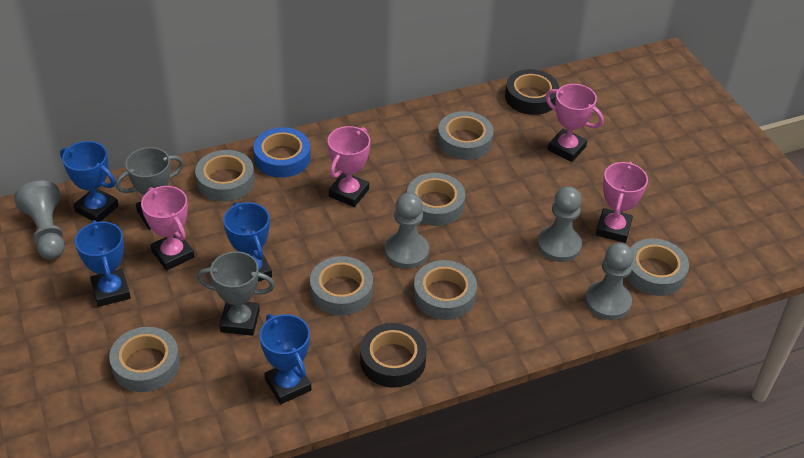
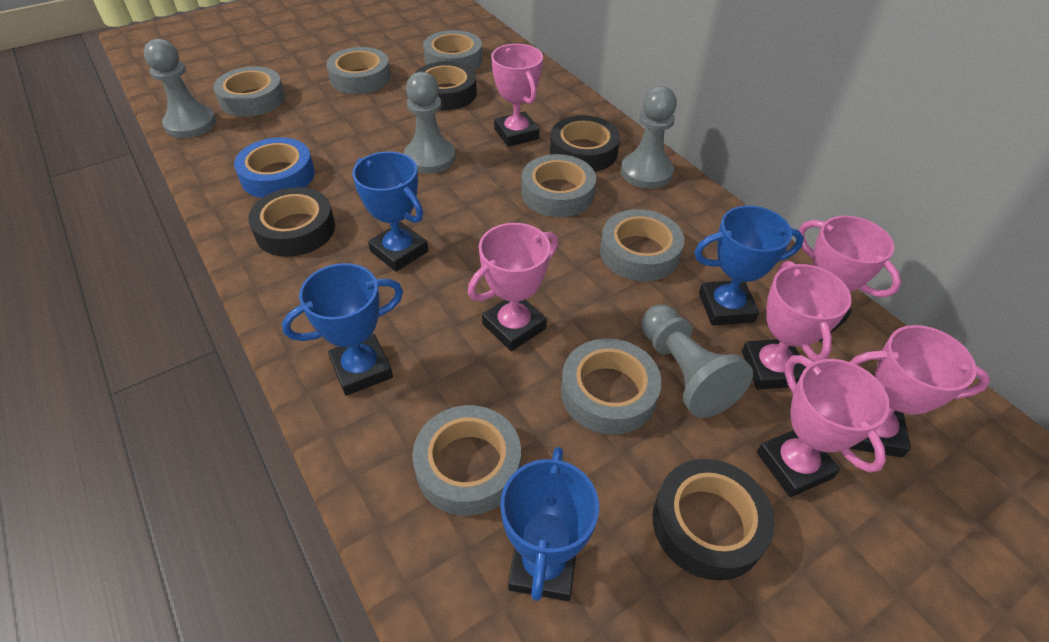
black tape: 2 -> 4
grey trophy: 2 -> 0
pink trophy: 4 -> 6

